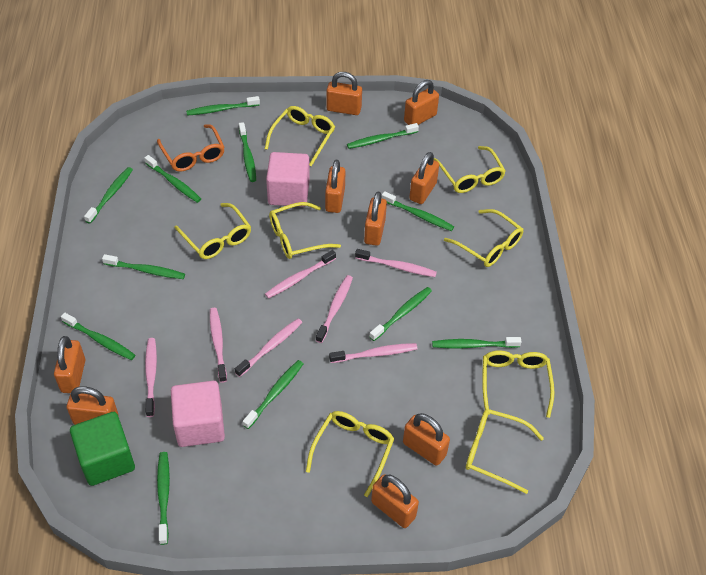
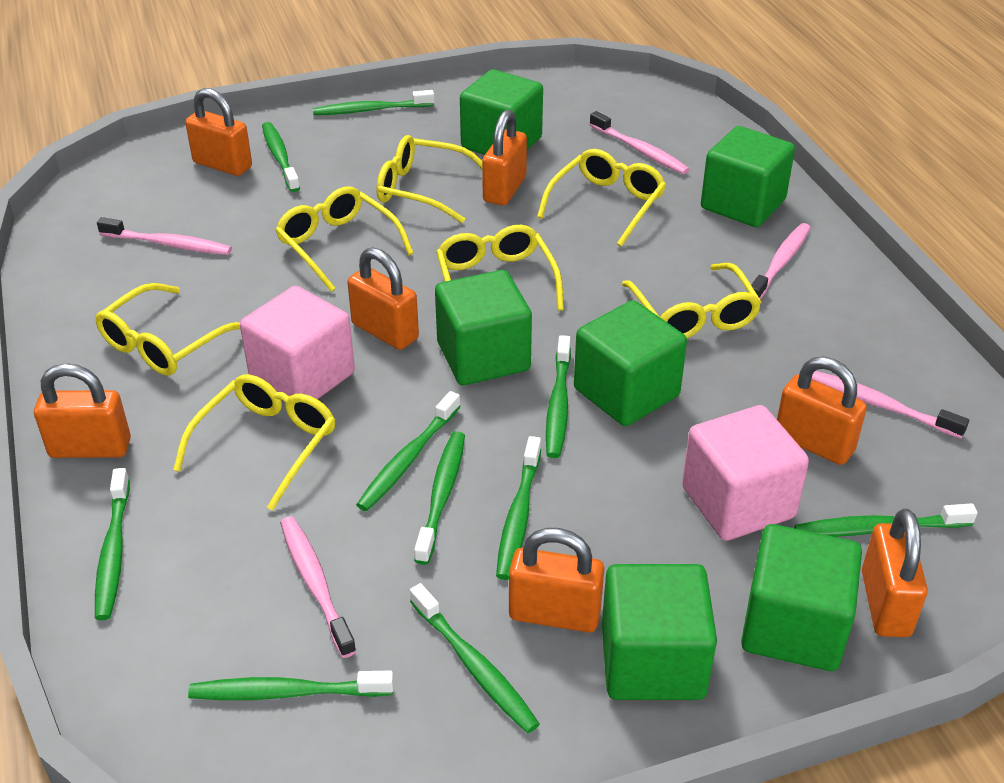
green cube: 1 -> 6
green toothbrush: 12 -> 10
orange glasses: 1 -> 0
orange padlock: 9 -> 7
pink toothbrush: 7 -> 5
yellow glasses: 8 -> 7

